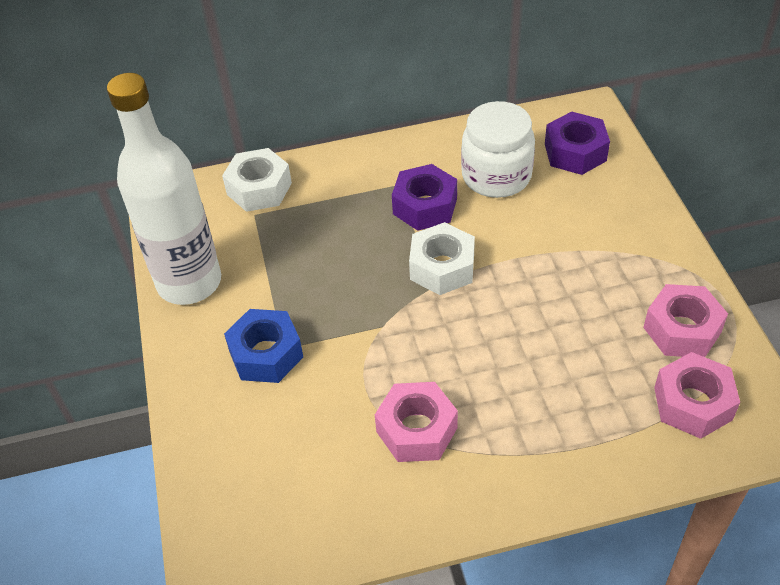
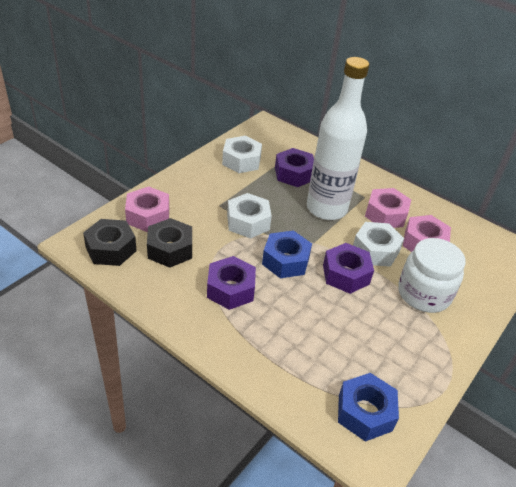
black nut: 0 -> 2
blue nut: 1 -> 2
purple nut: 2 -> 3
white nut: 2 -> 3

